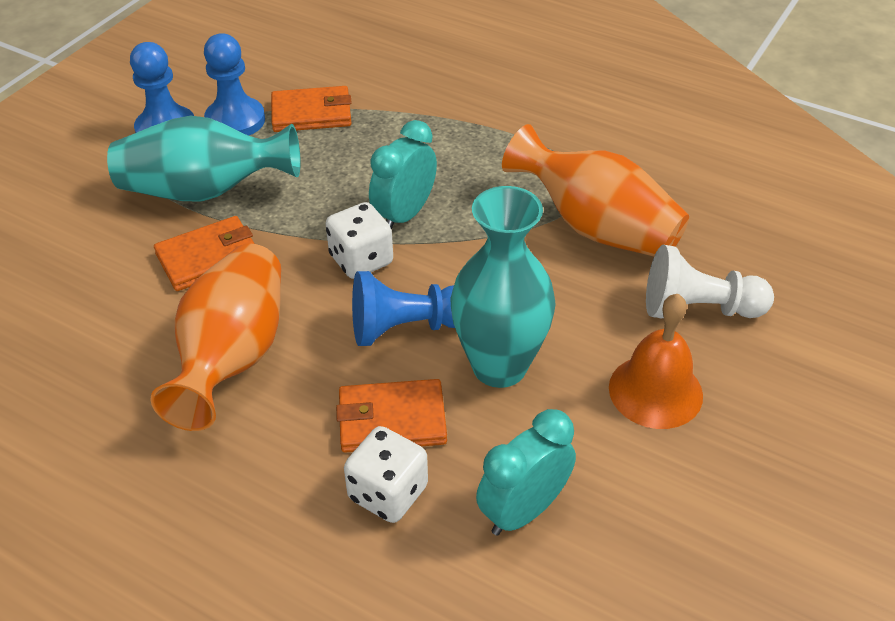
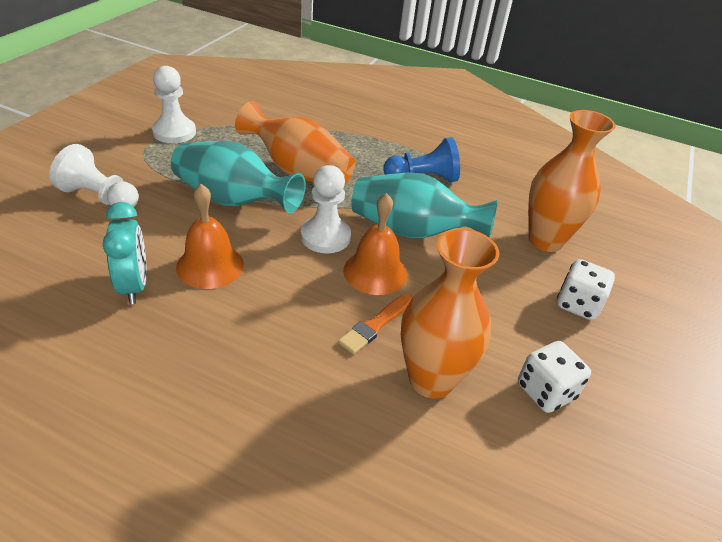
blue pawn: 3 -> 1
orange bell: 1 -> 2
orange brush: 0 -> 1
orange vase: 2 -> 3
orange wallet: 3 -> 0
turquoise clock: 2 -> 1
white pawn: 1 -> 3

